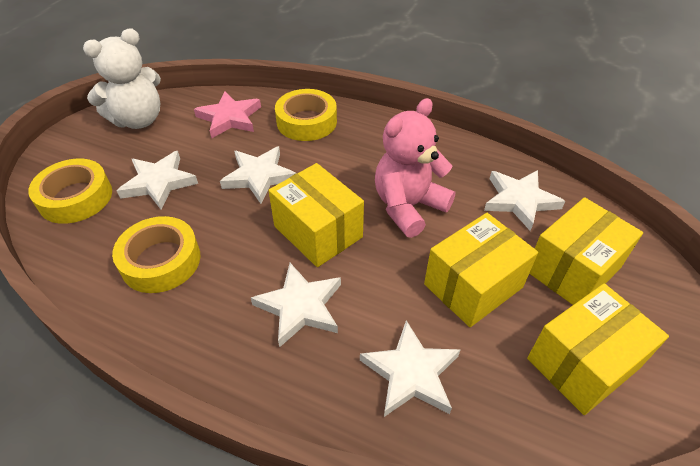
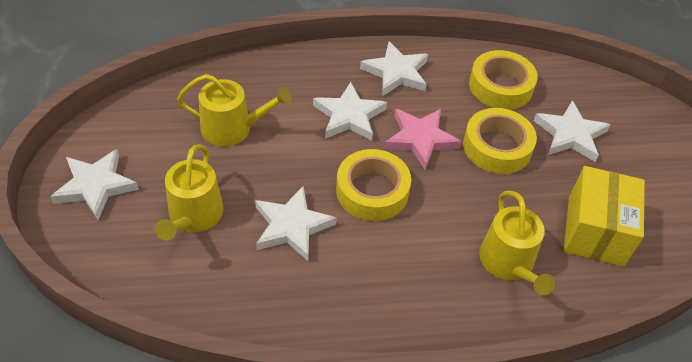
pink teddy bear: 1 -> 0
white teddy bear: 1 -> 0
yellow box: 4 -> 1
yellow watering can: 0 -> 3

